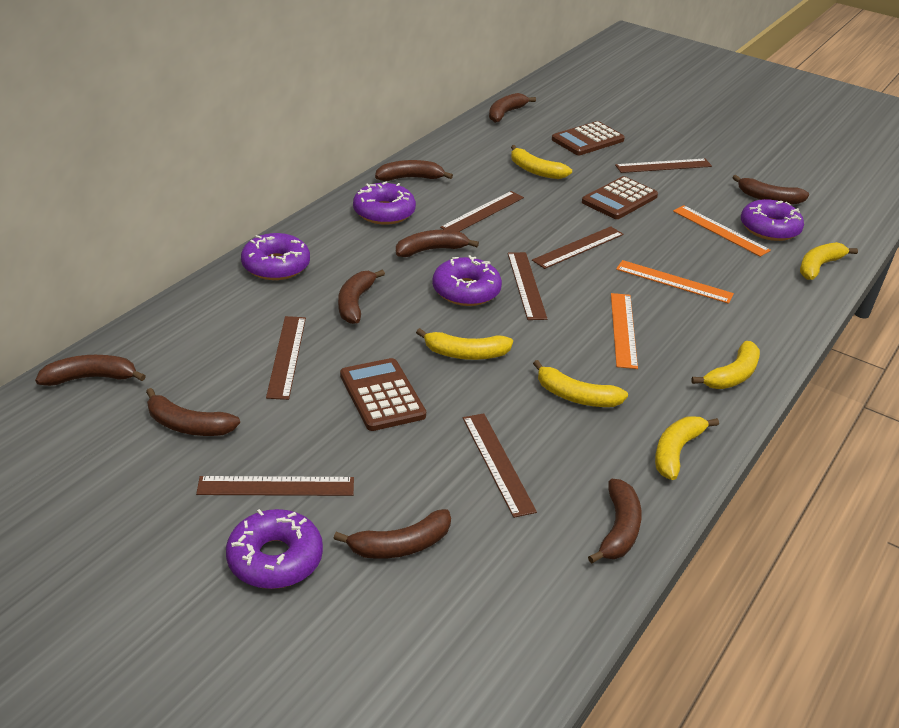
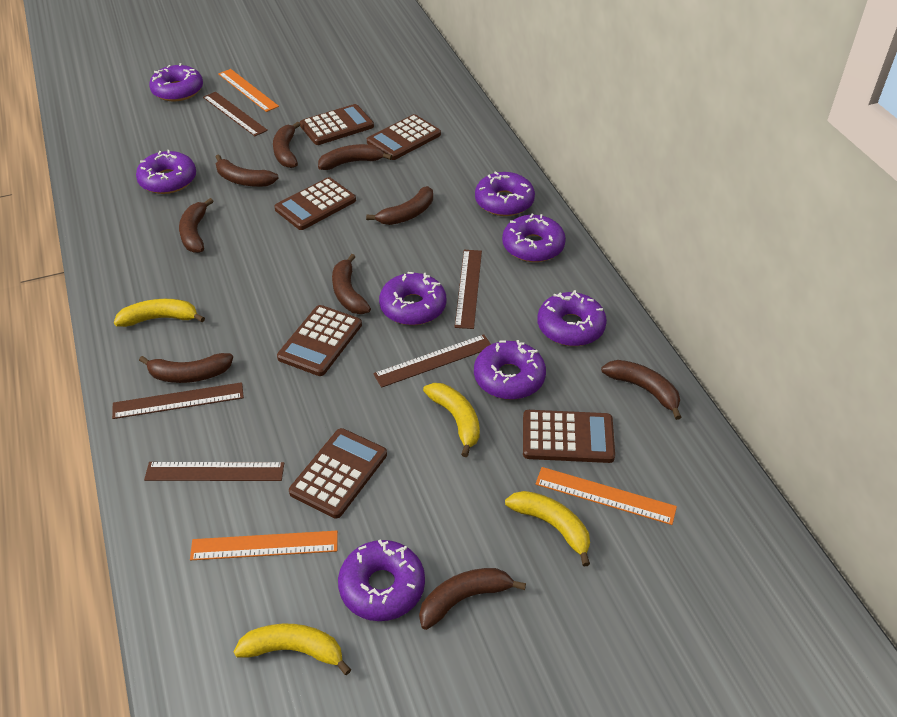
brown calculator: 3 -> 6
brown ruler: 7 -> 5
purple donut: 5 -> 8
yellow banana: 6 -> 4

